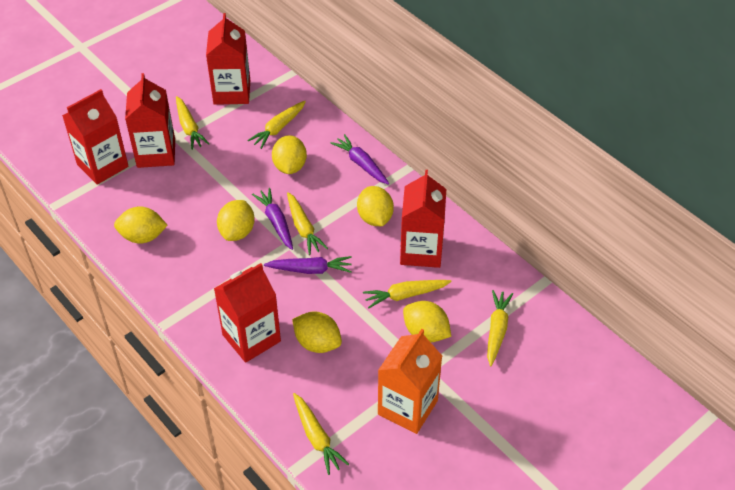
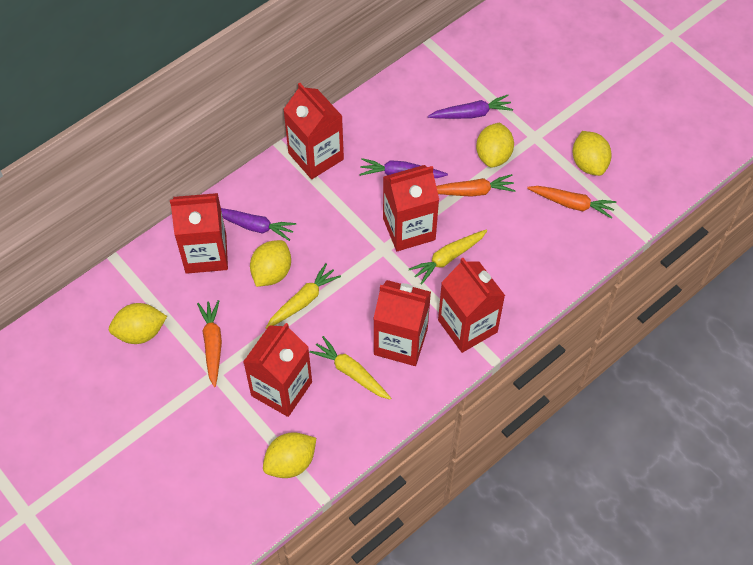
orange carrot: 0 -> 3
orange carton: 1 -> 0
red carton: 5 -> 6
yellow carrot: 6 -> 3
yellow lemon: 6 -> 5

